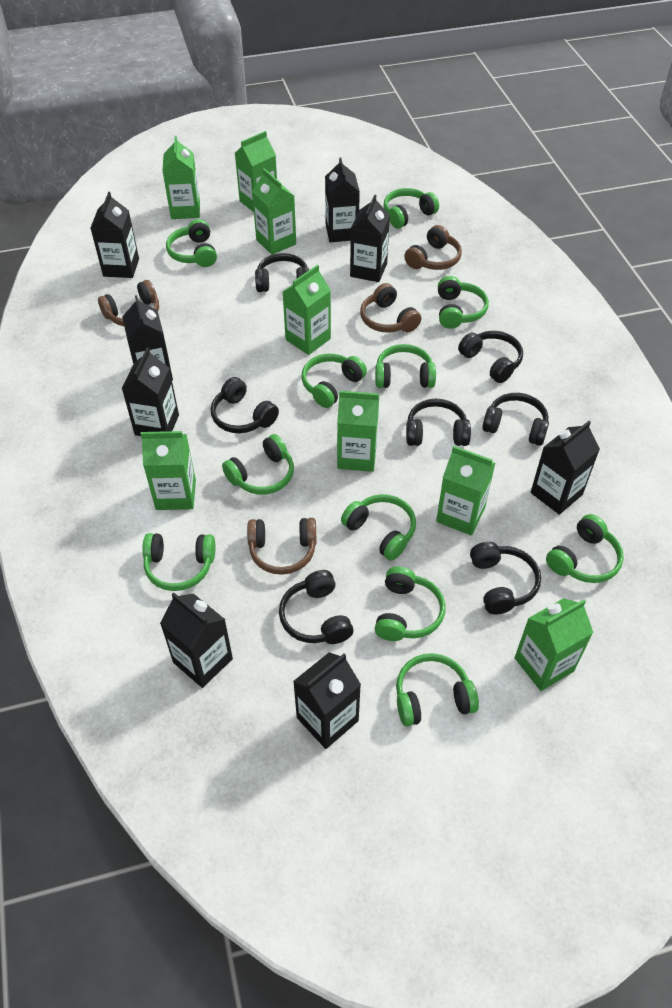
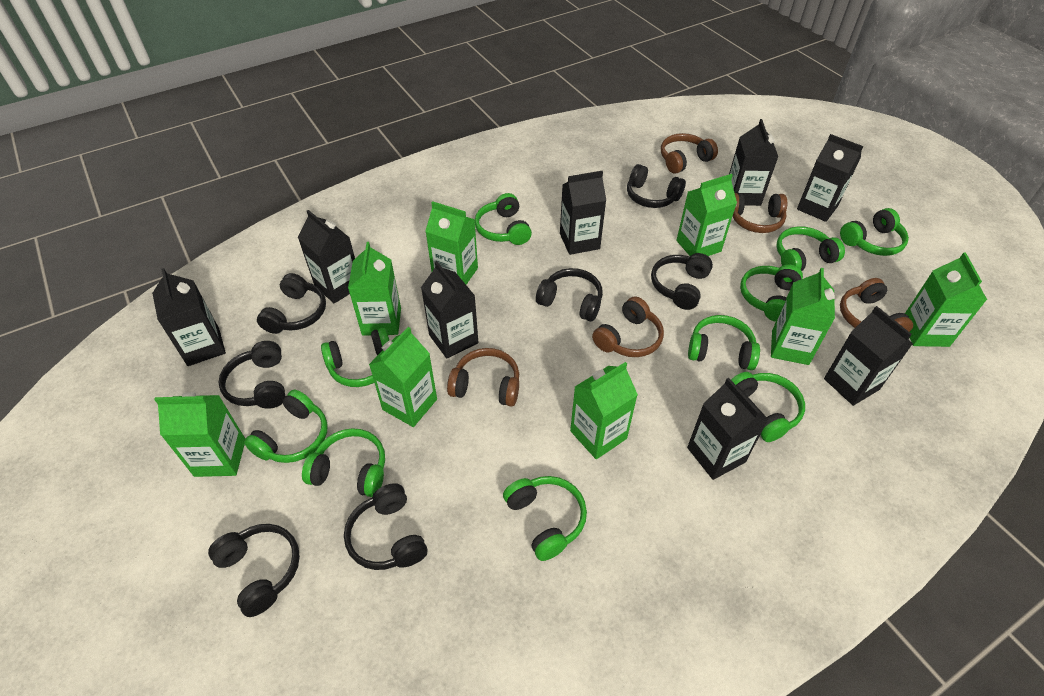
brown headphones: 4 -> 5
green headphones: 11 -> 10

